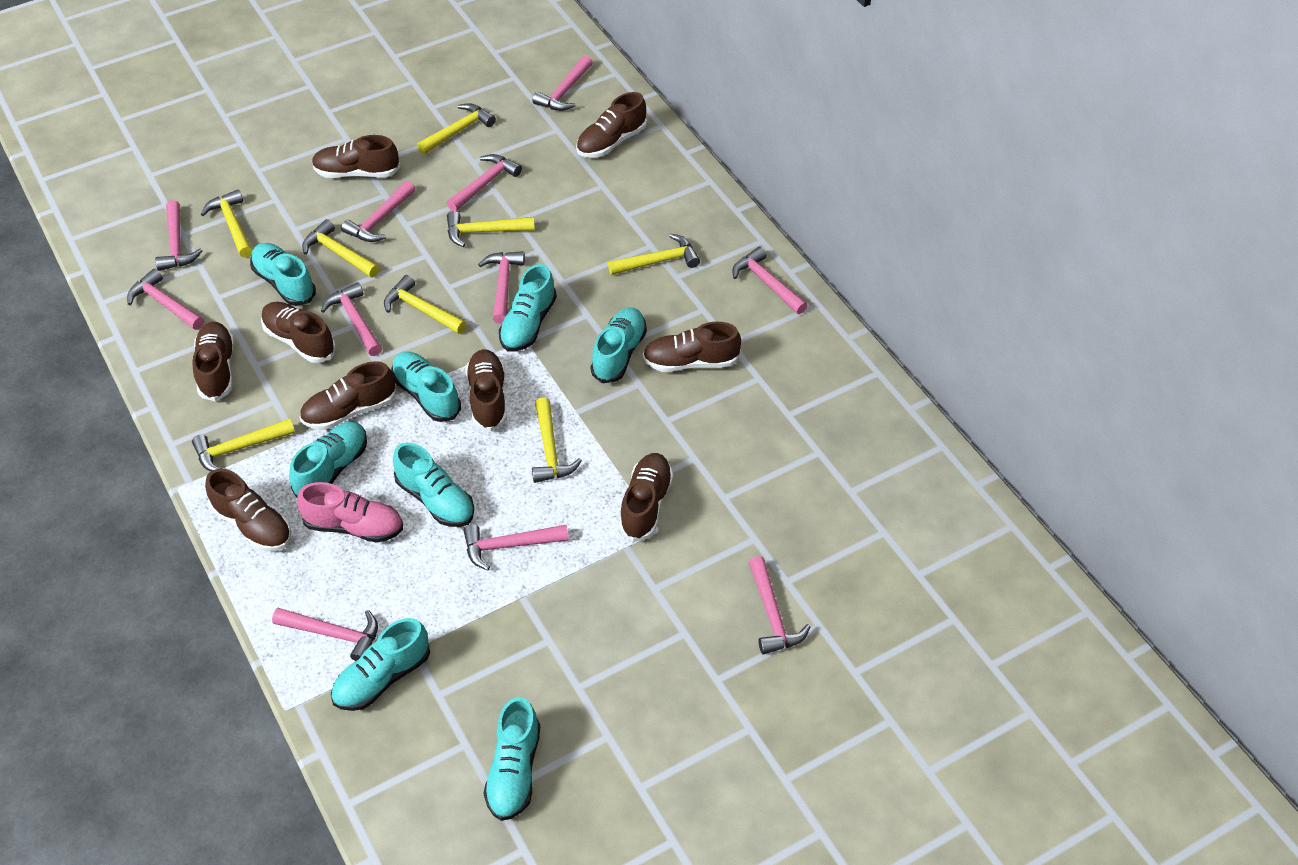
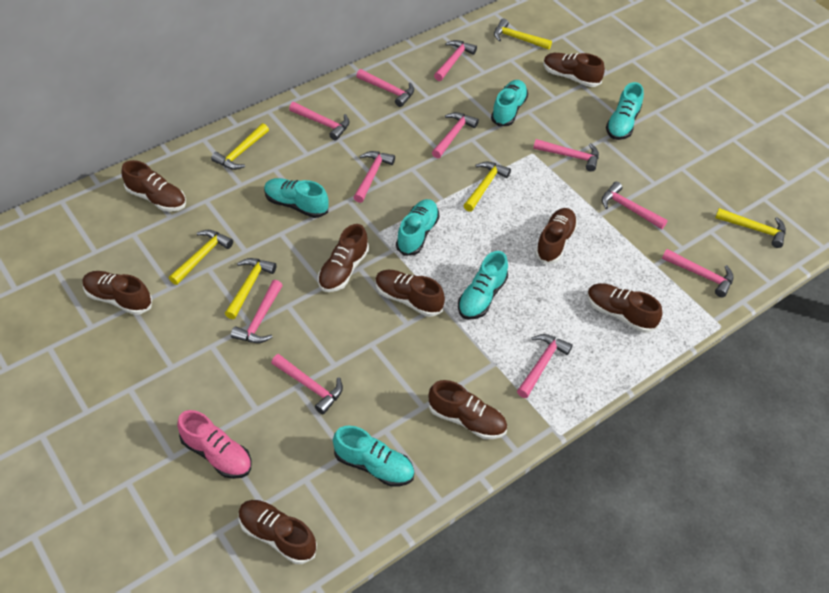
turquoise shoe: 8 -> 6
yellow hammer: 8 -> 6

